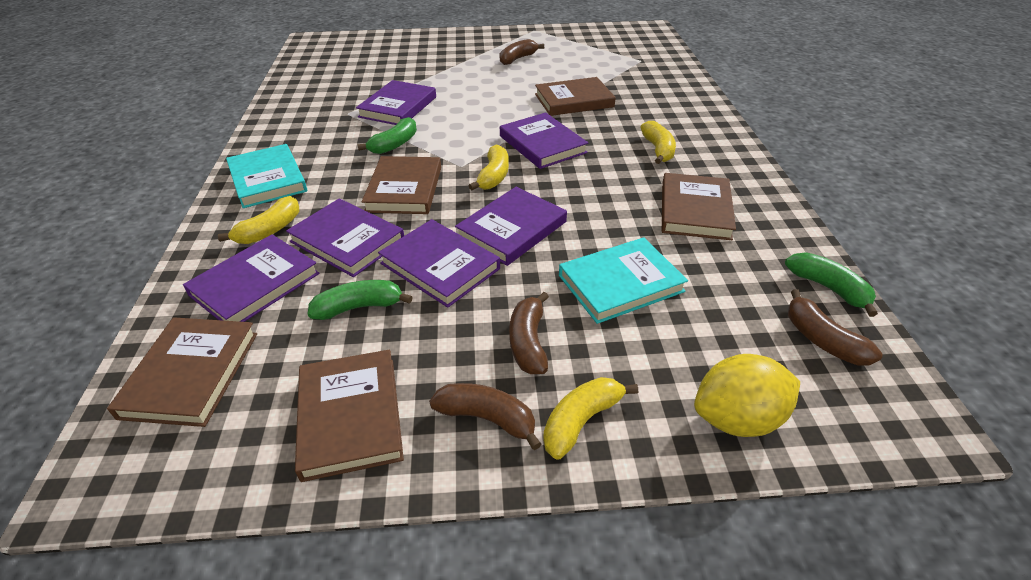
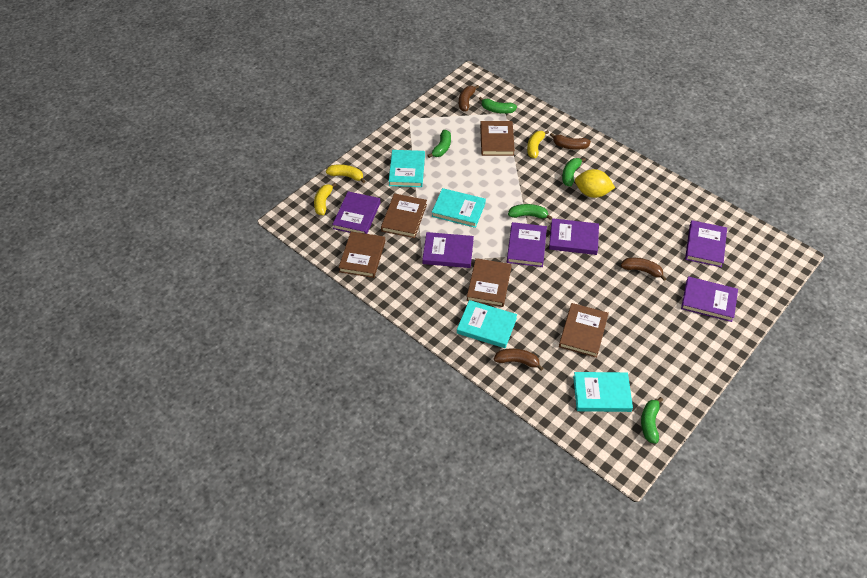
green banana: 3 -> 5
turquoise book: 2 -> 4
yellow banana: 4 -> 3

